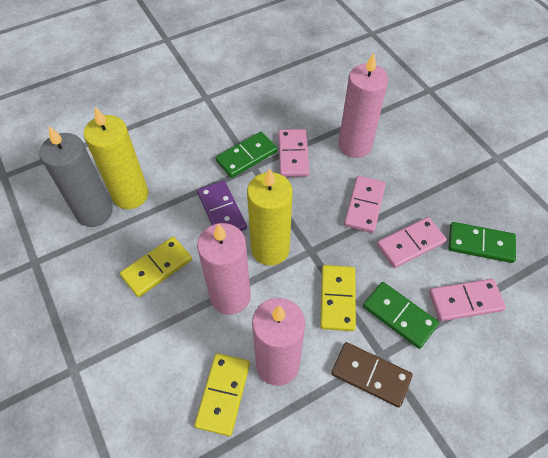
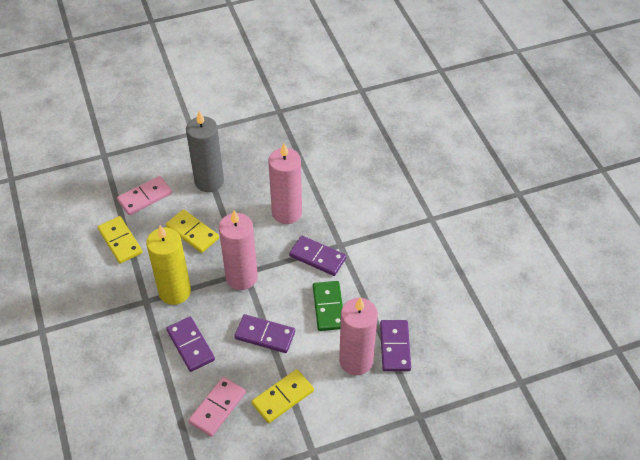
brown domino: 1 -> 0
green domino: 3 -> 1
pink domino: 4 -> 2
purple domino: 1 -> 4
yellow candle: 2 -> 1

